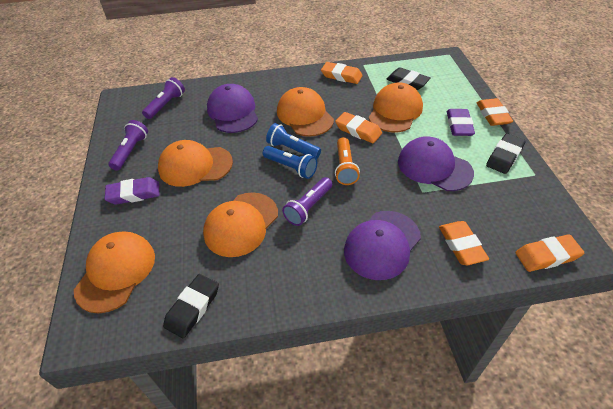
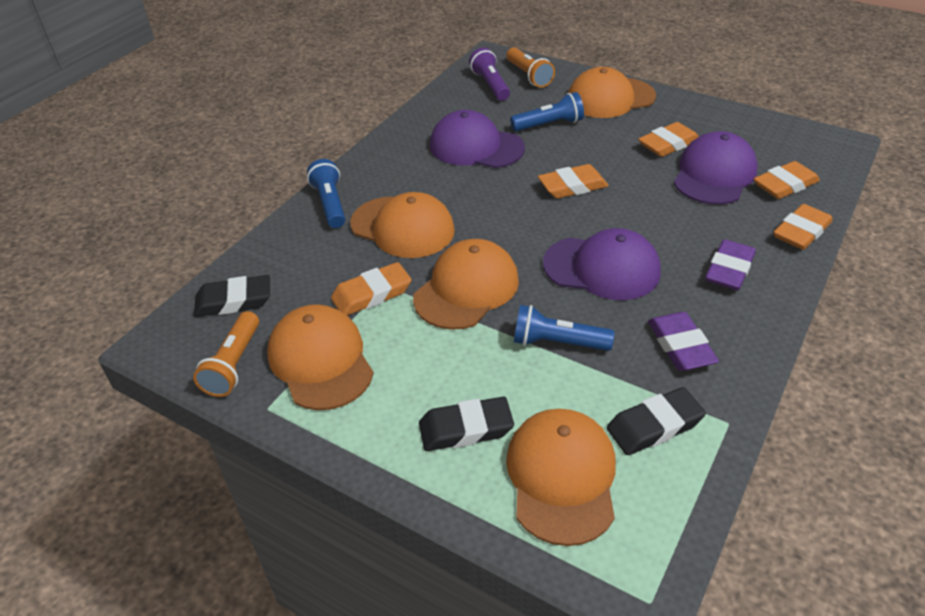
blue flashlight: 2 -> 3
orange flashlight: 1 -> 2
purple flashlight: 3 -> 1

